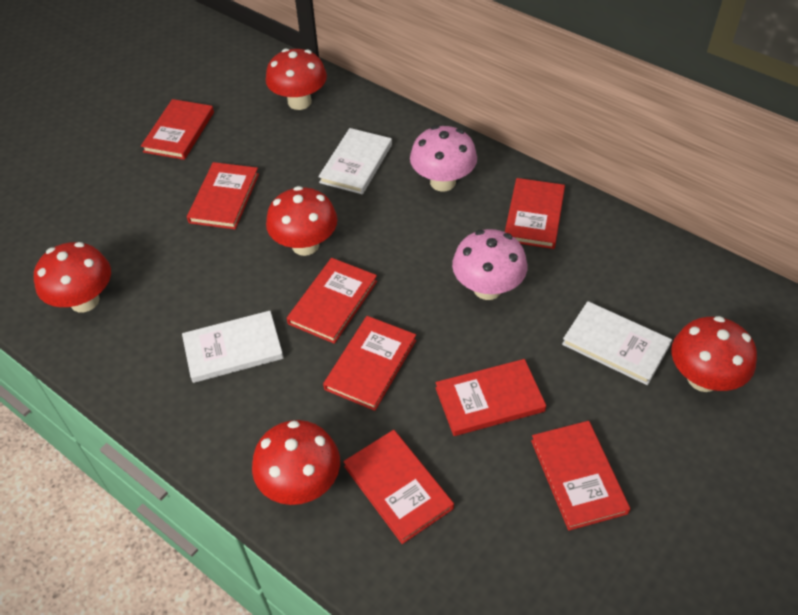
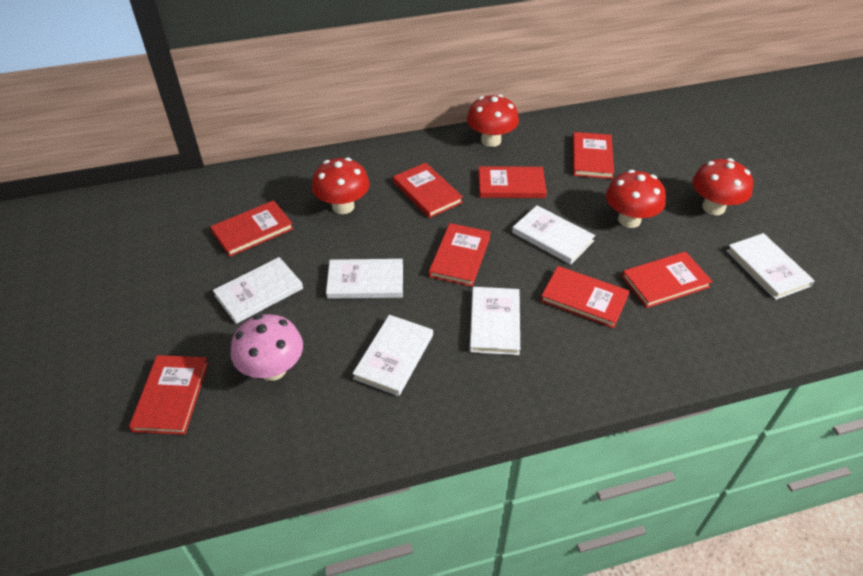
pink mushroom: 2 -> 1
red mushroom: 5 -> 4
white book: 3 -> 6

